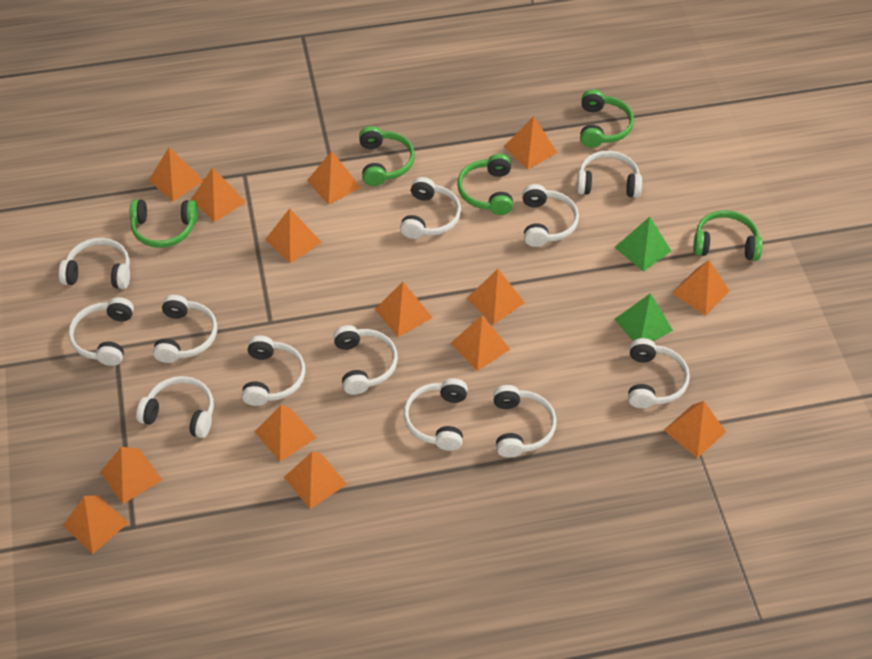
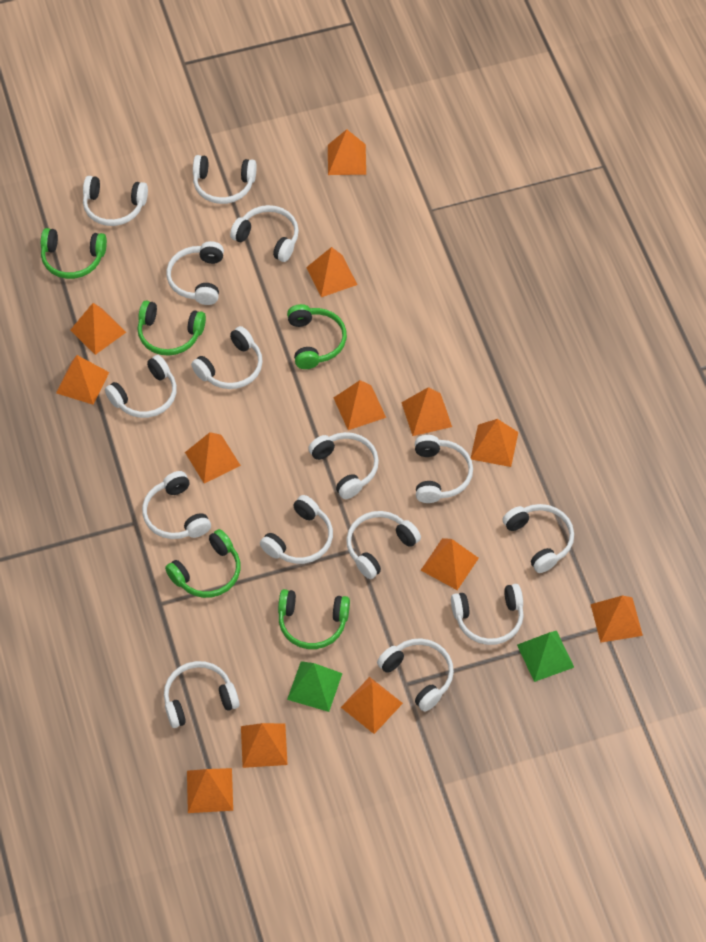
orange pyramid: 14 -> 13
white headphones: 12 -> 15

